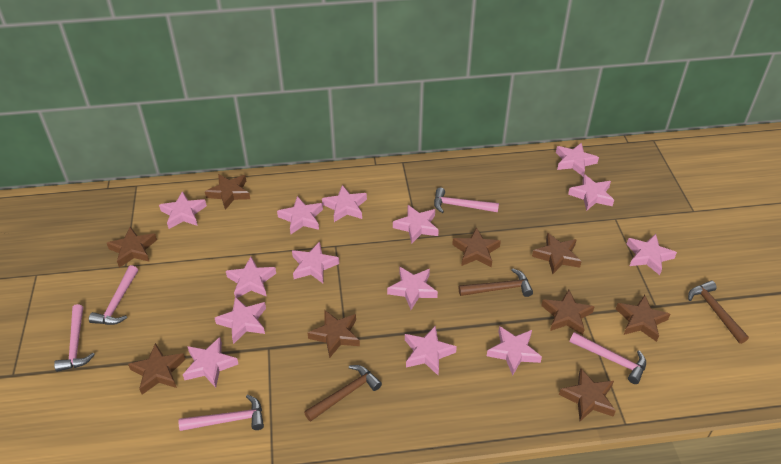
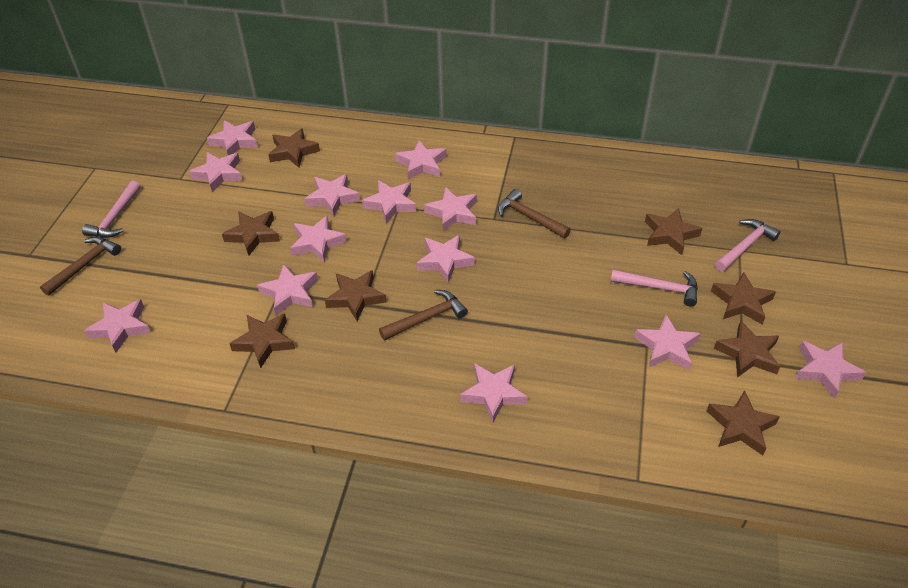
brown star: 9 -> 8
pink hammer: 5 -> 3
pink star: 14 -> 13

